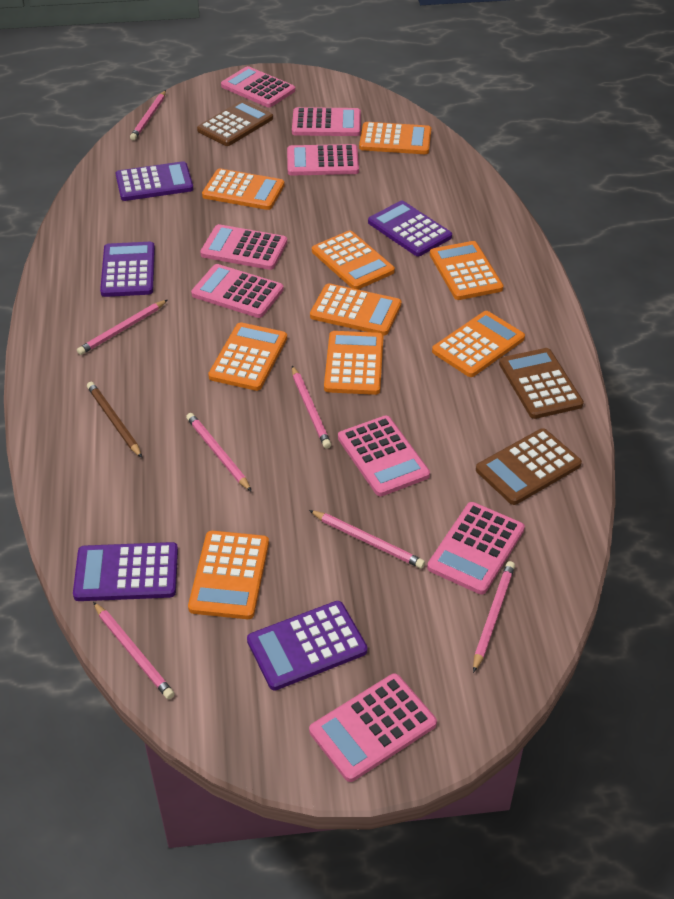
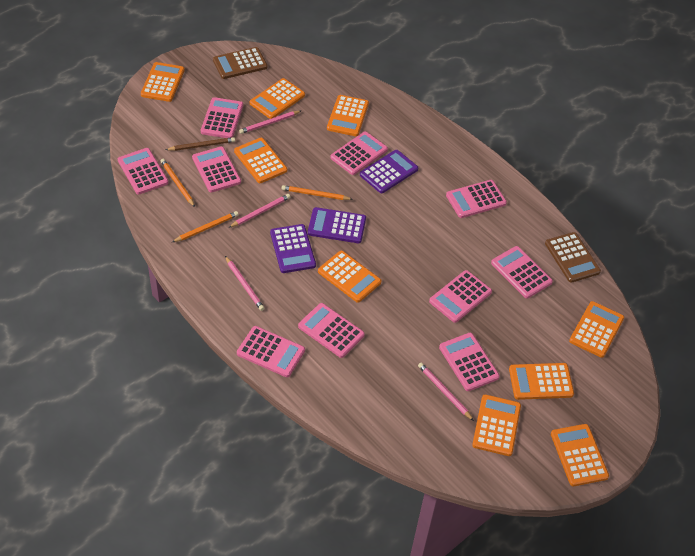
brown calculator: 3 -> 2
orange pencil: 0 -> 3
pink calculator: 8 -> 10
pink pencil: 7 -> 4
purple calculator: 5 -> 3

